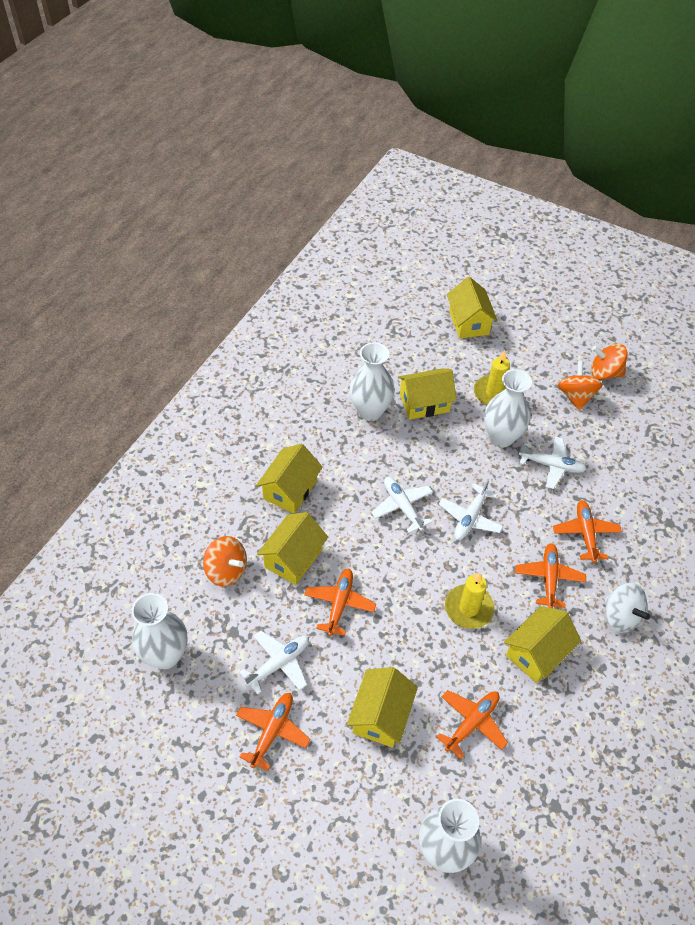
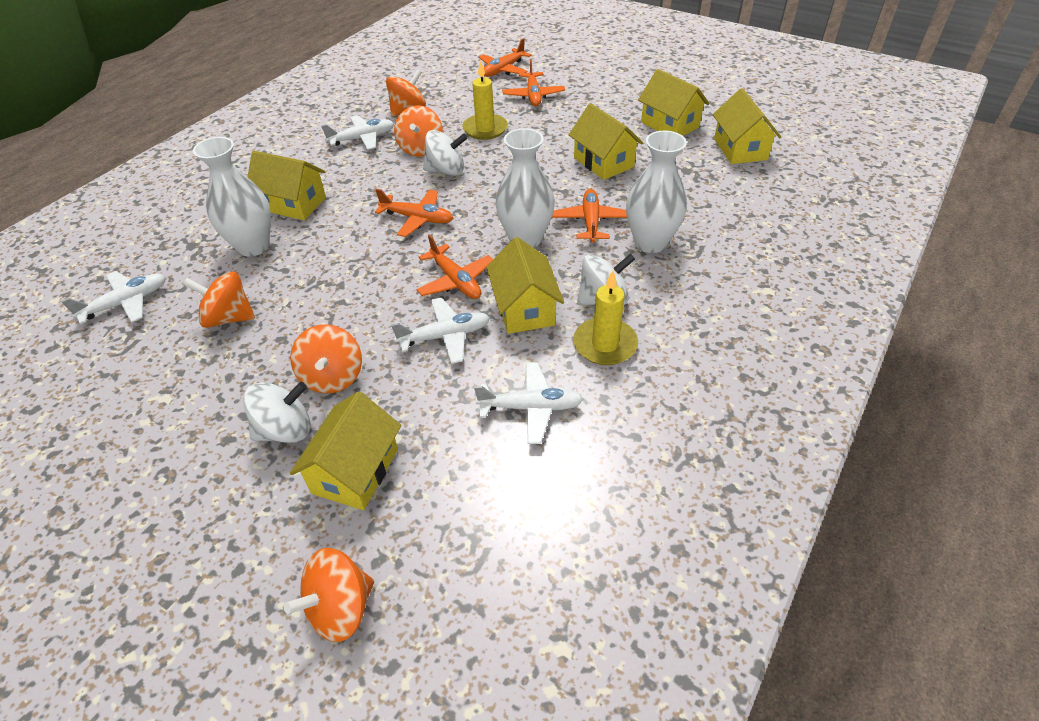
orange spinning top: 3 -> 5
white spinning top: 1 -> 3
white vase: 4 -> 3

